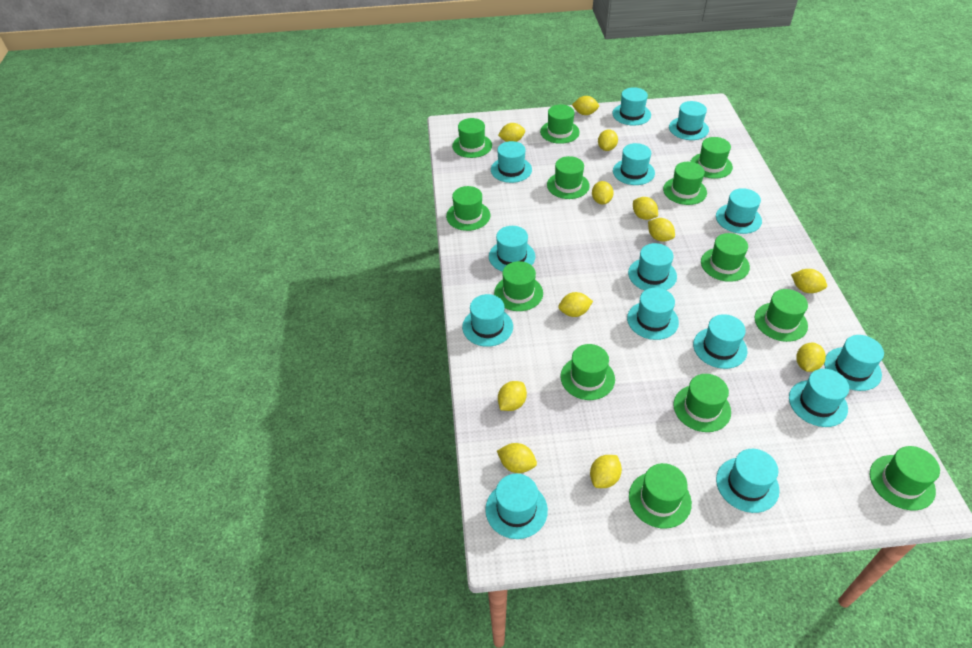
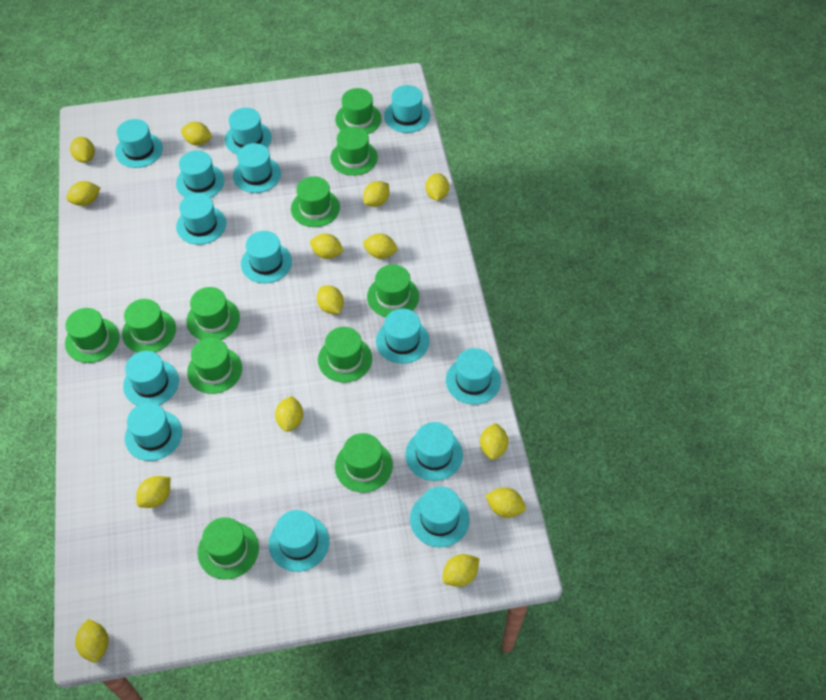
green hat: 13 -> 11
yellow lemon: 12 -> 14

